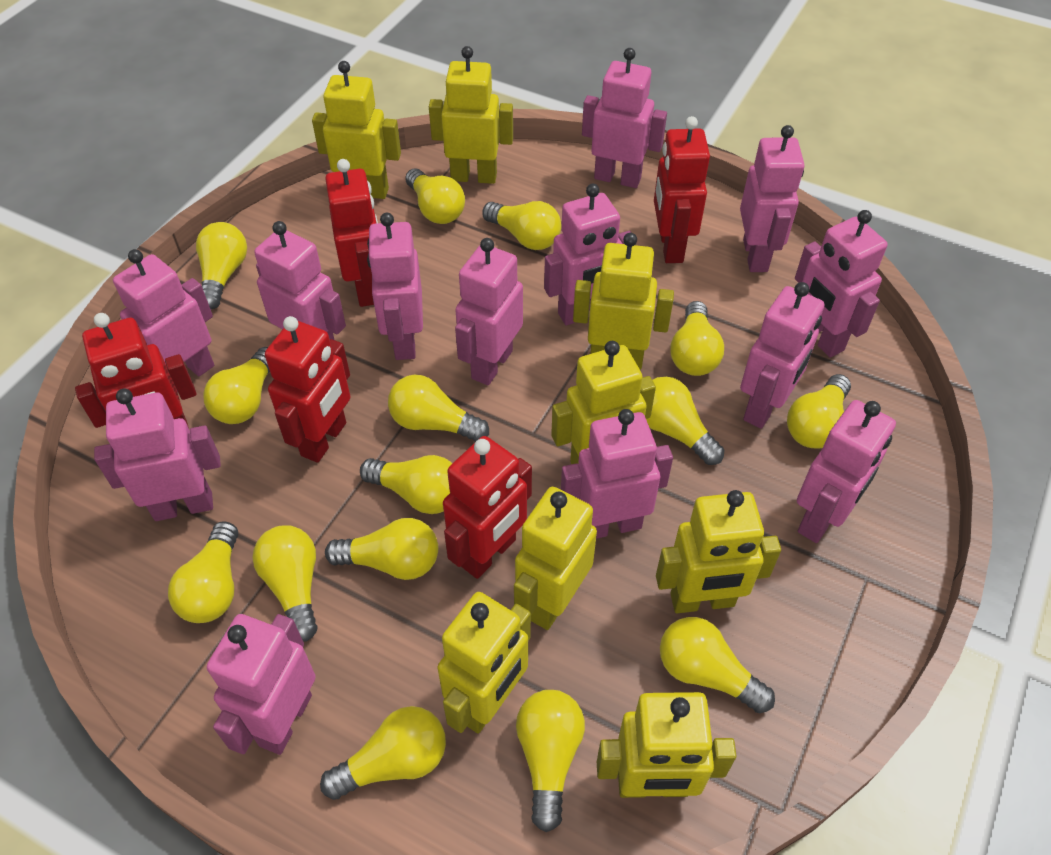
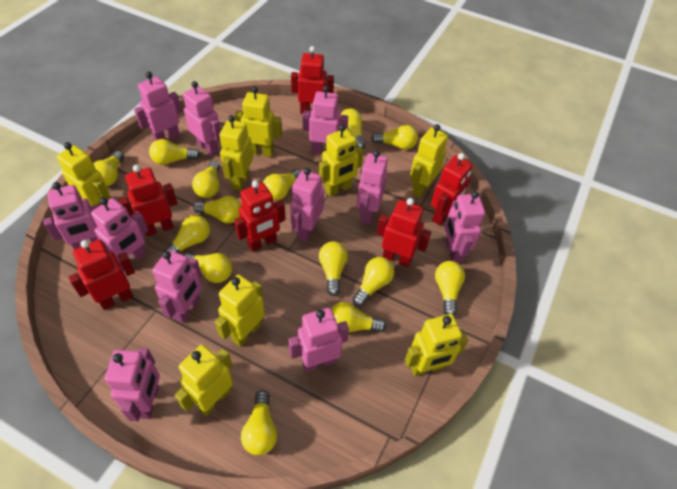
pink robot: 13 -> 11
red robot: 5 -> 6
yellow light bulb: 15 -> 14

